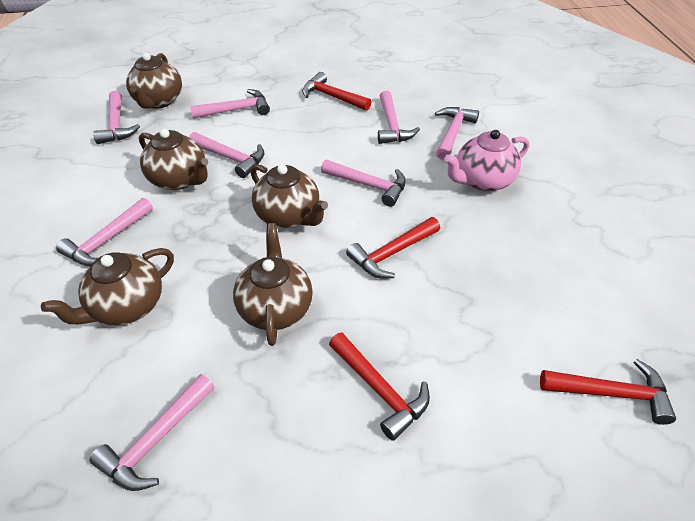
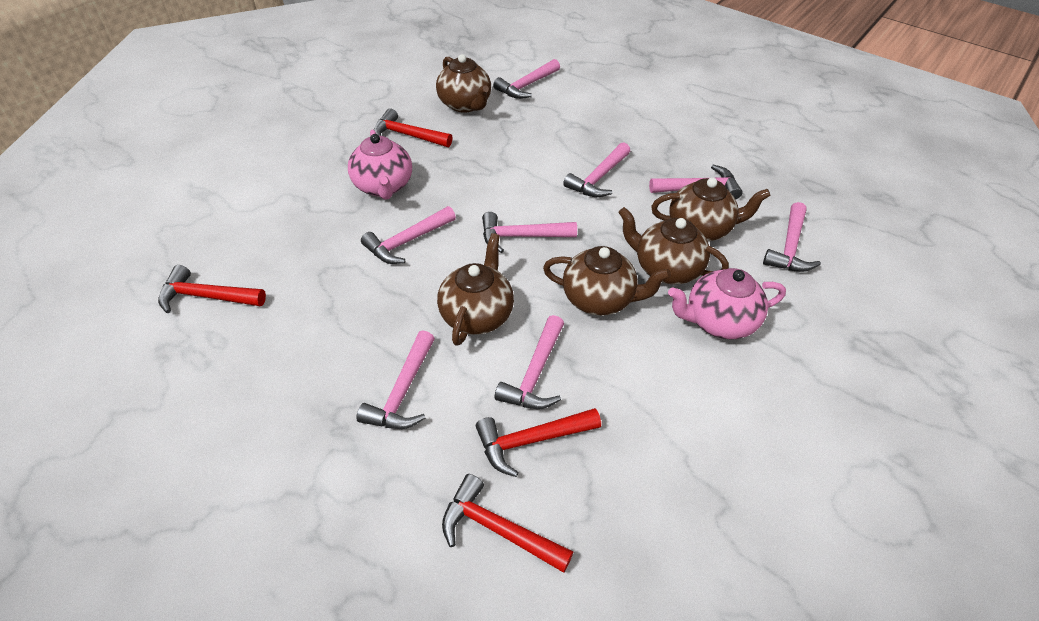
pink teapot: 1 -> 2

